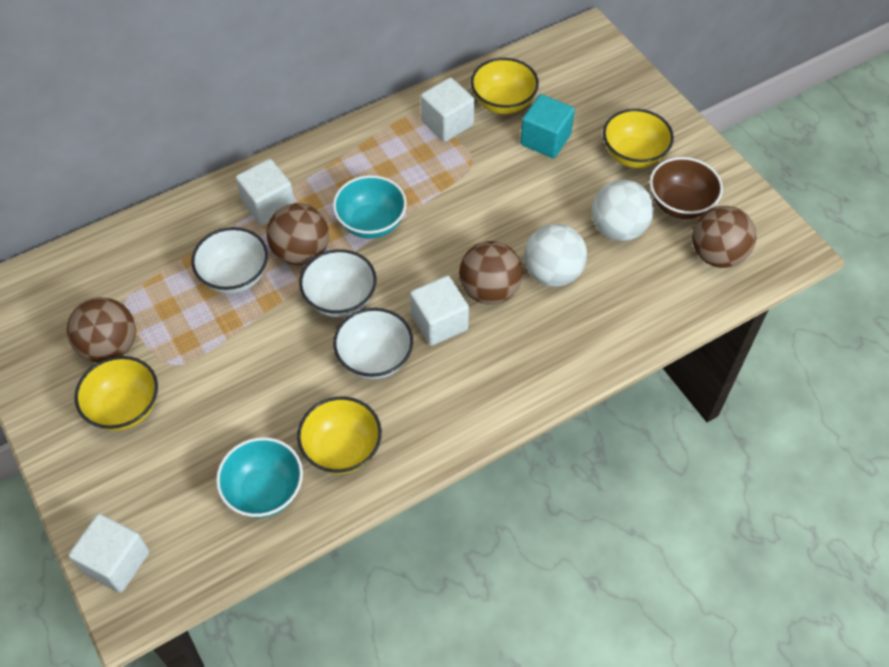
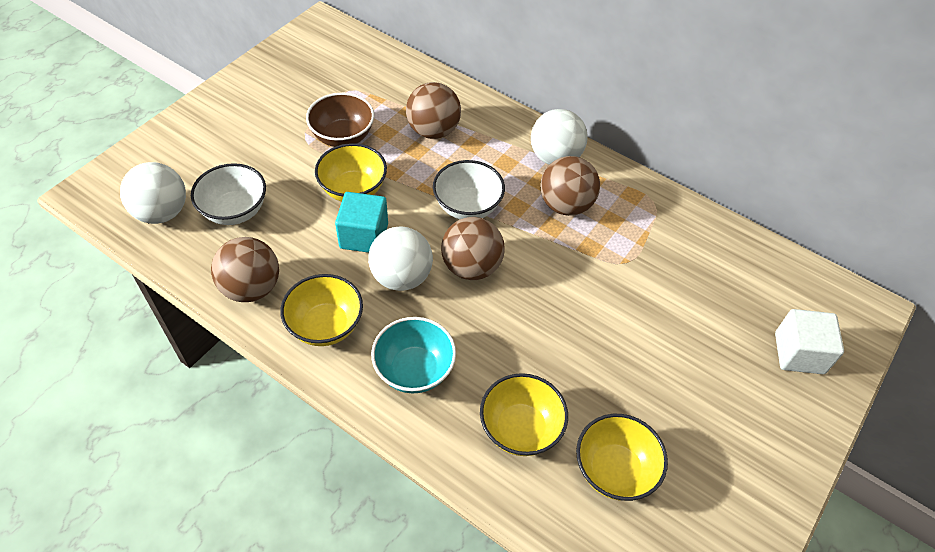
turquoise bowl: 2 -> 1
white ball: 2 -> 3
white bowl: 3 -> 2
white cube: 4 -> 1

